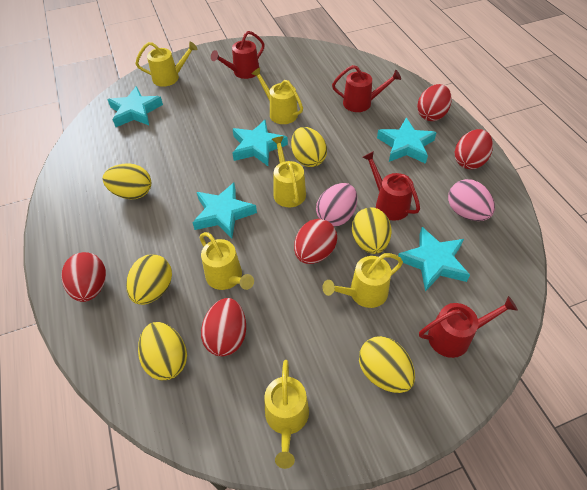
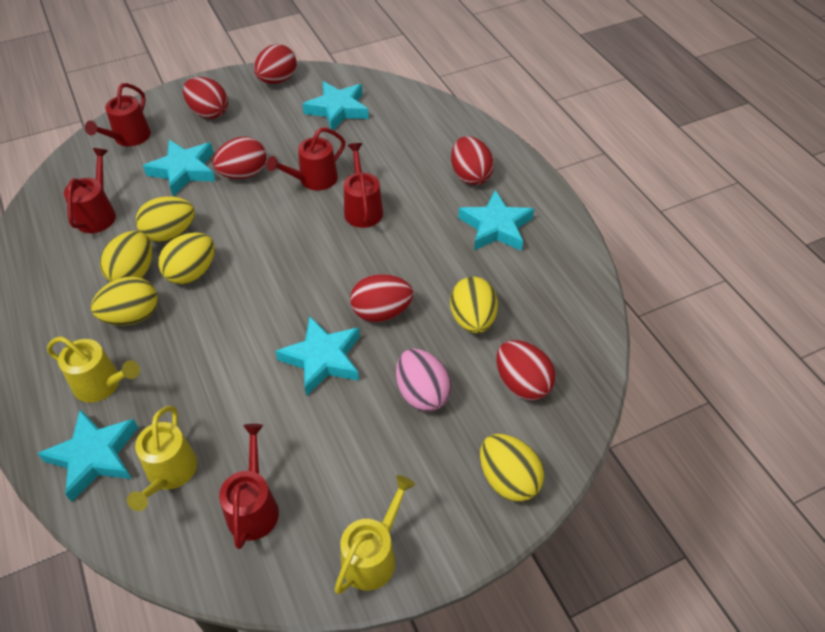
pink egg: 2 -> 1
red egg: 5 -> 6
red watering can: 4 -> 5
yellow watering can: 6 -> 3

